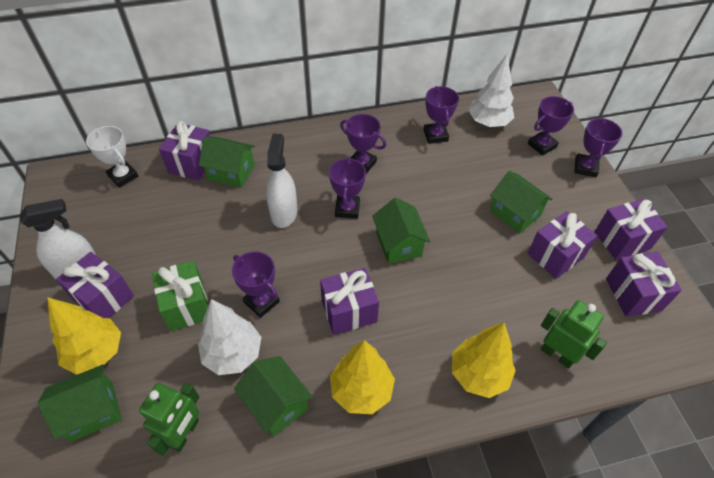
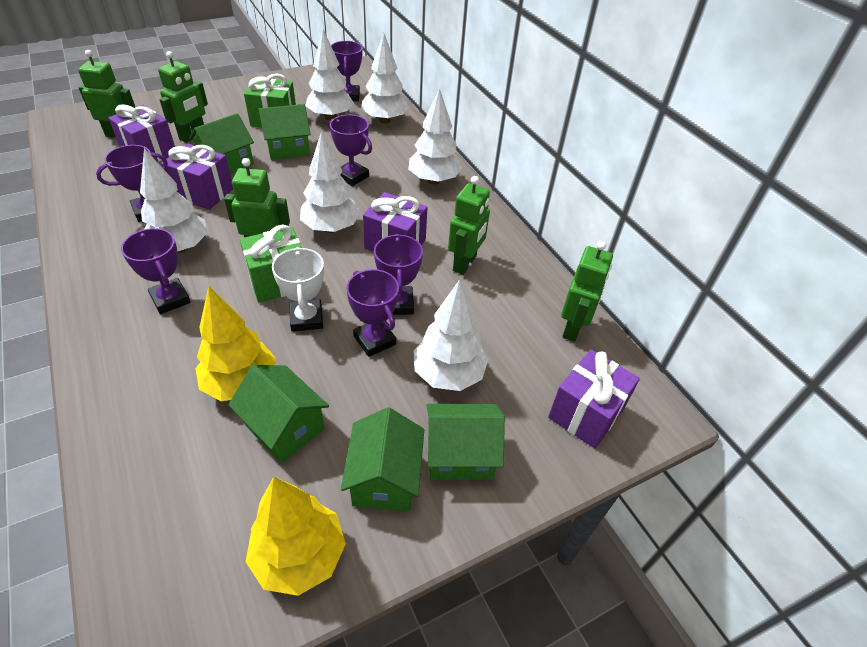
green gift: 1 -> 2
green robot: 2 -> 5
purple gift: 6 -> 4
white spray bottle: 2 -> 0
white tree: 2 -> 6
yellow tree: 3 -> 2

